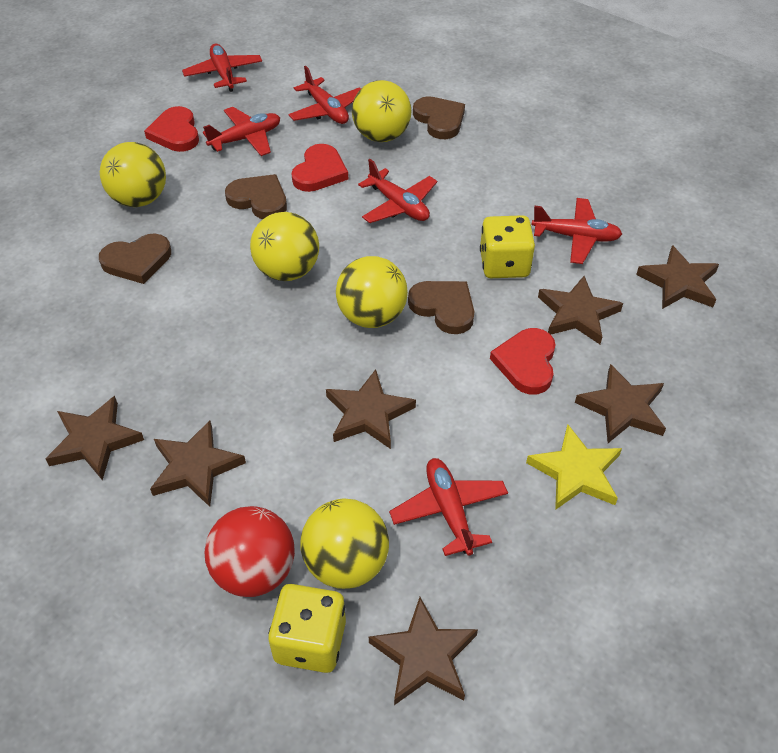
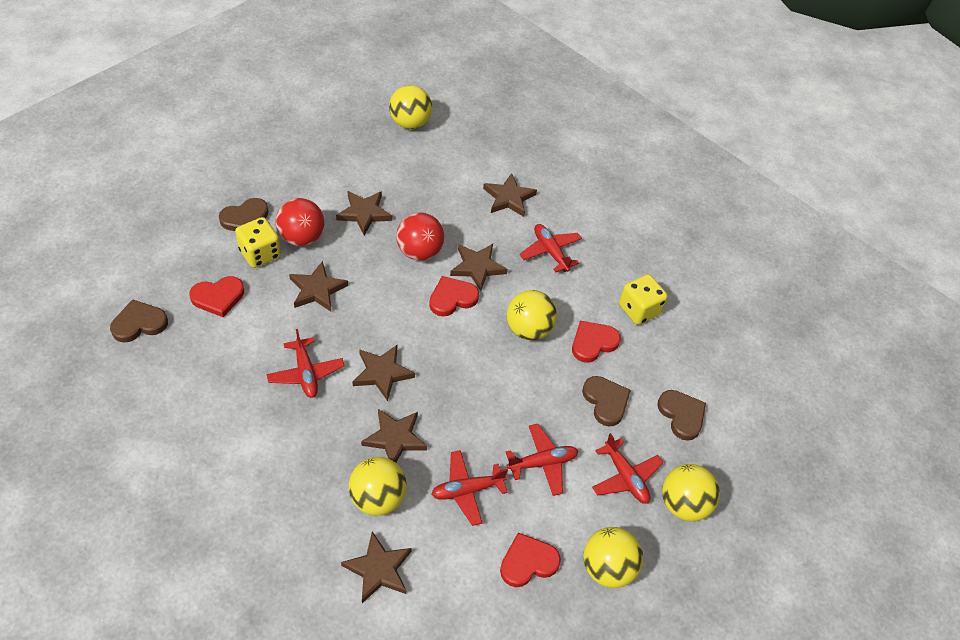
red ball: 1 -> 2
red heart: 3 -> 4
red plane: 6 -> 5
yellow star: 1 -> 0

